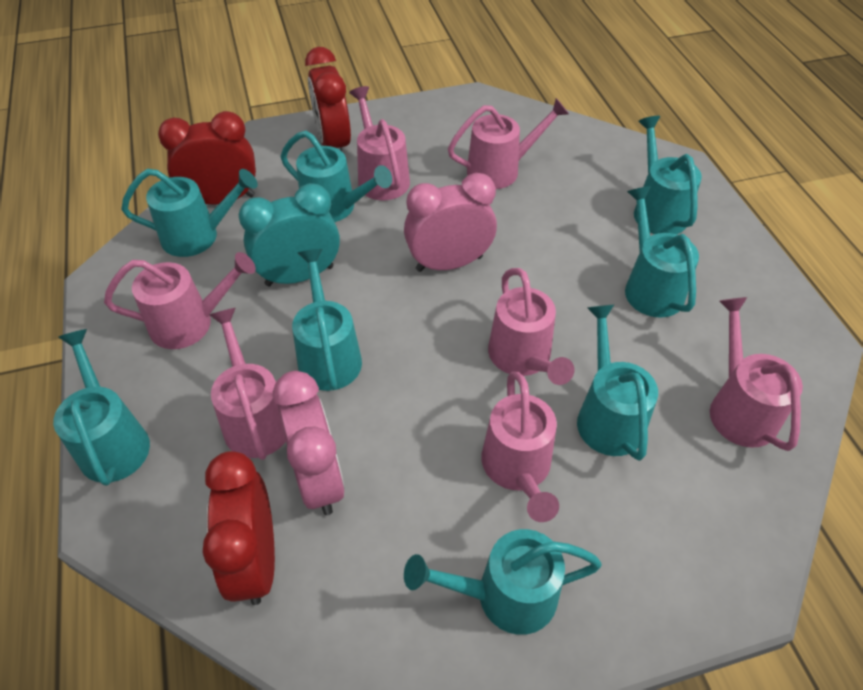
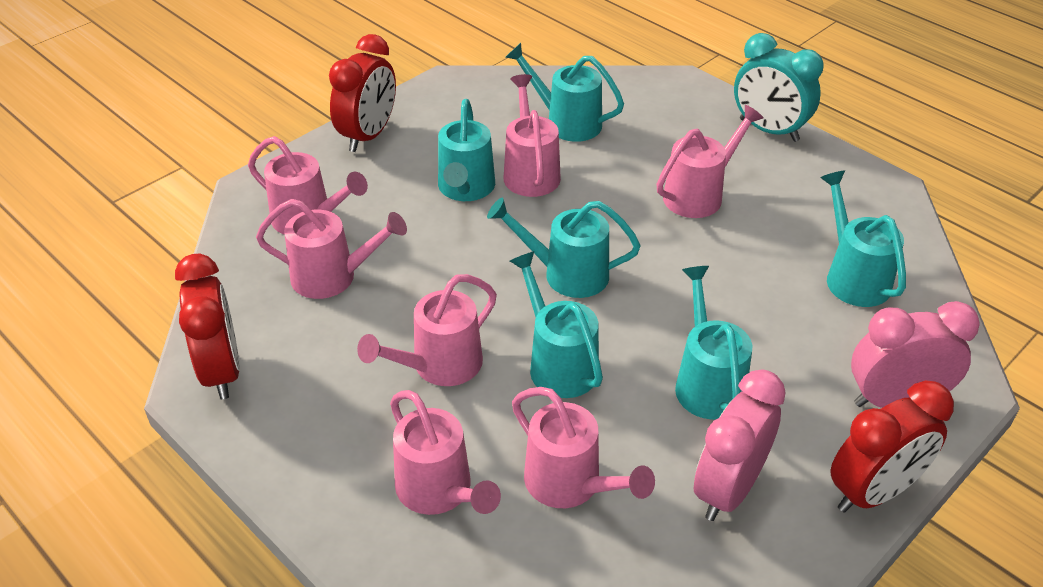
turquoise watering can: 8 -> 6

